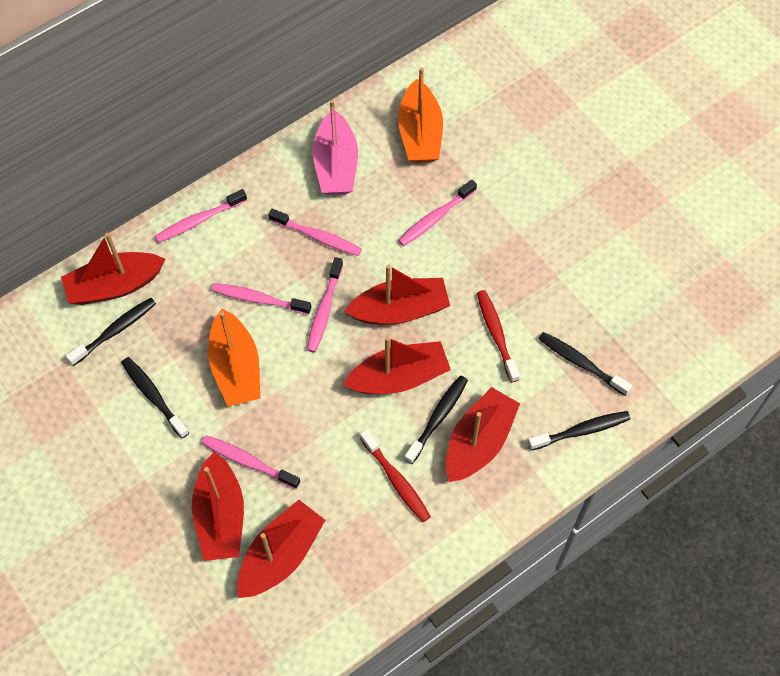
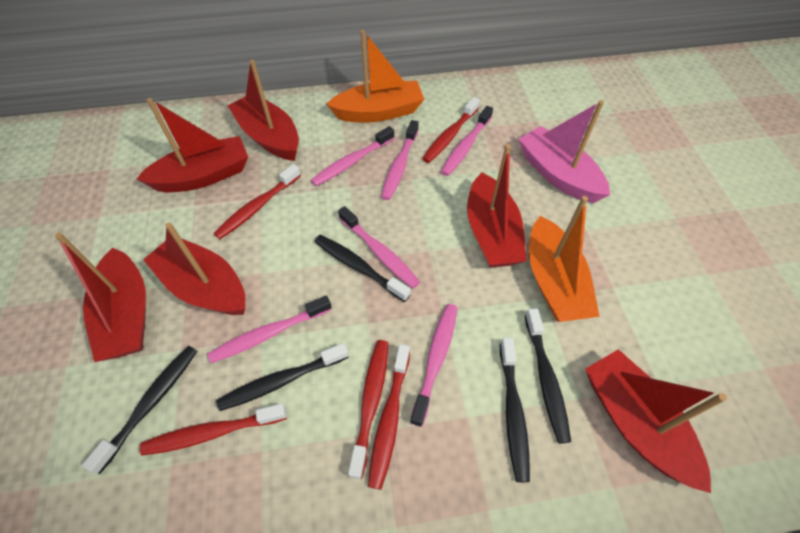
red toothbrush: 2 -> 5

